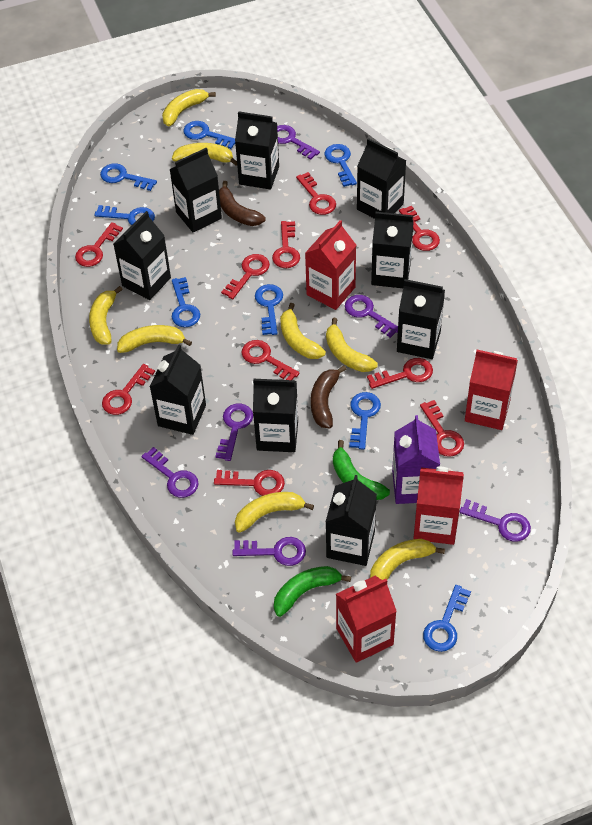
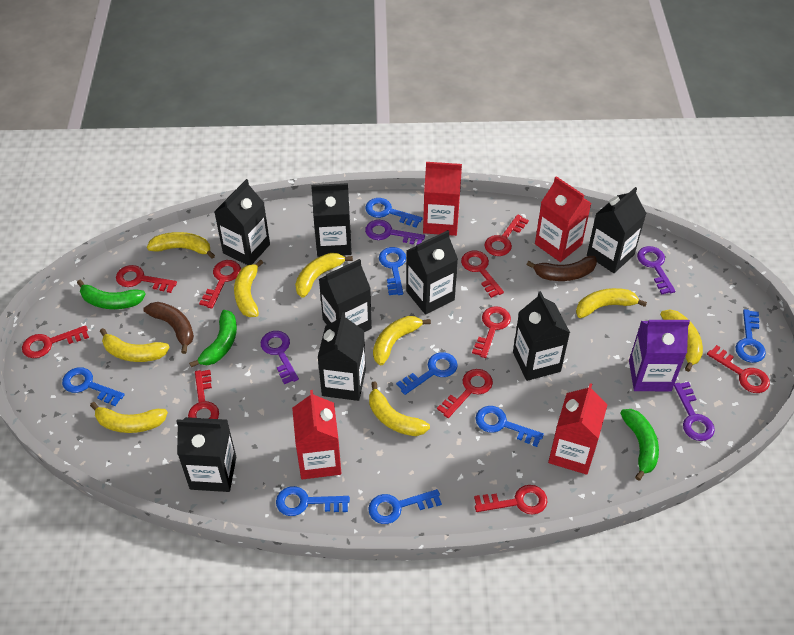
black carton: 9 -> 8
green banana: 2 -> 3
purple key: 6 -> 4
yellow banana: 8 -> 9

